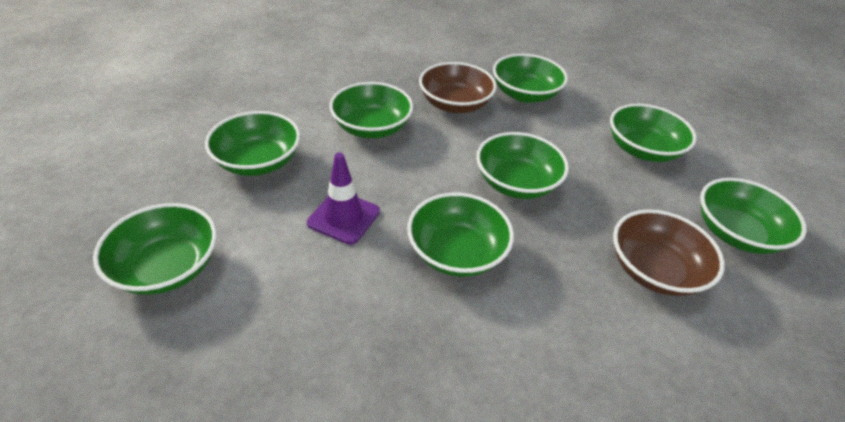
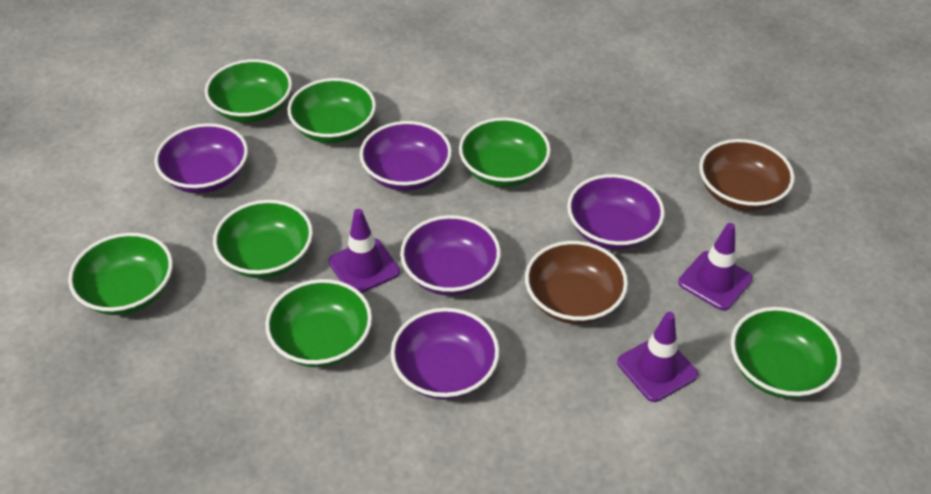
green bowl: 8 -> 7
purple bowl: 0 -> 5
purple traffic cone: 1 -> 3

